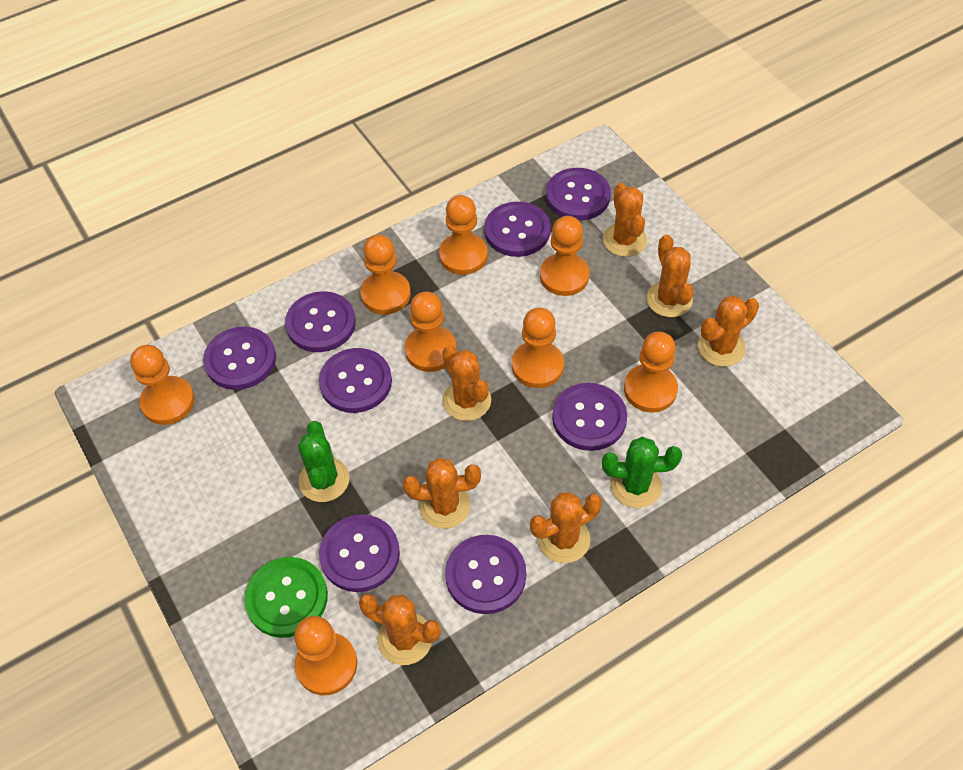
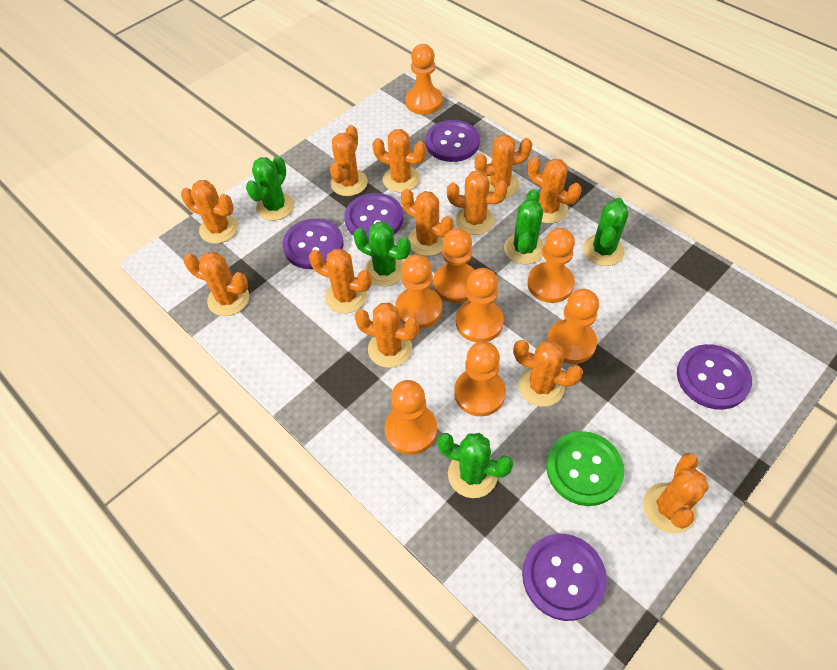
green cactus: 2 -> 5
orange cactus: 7 -> 12
purple button: 8 -> 5

